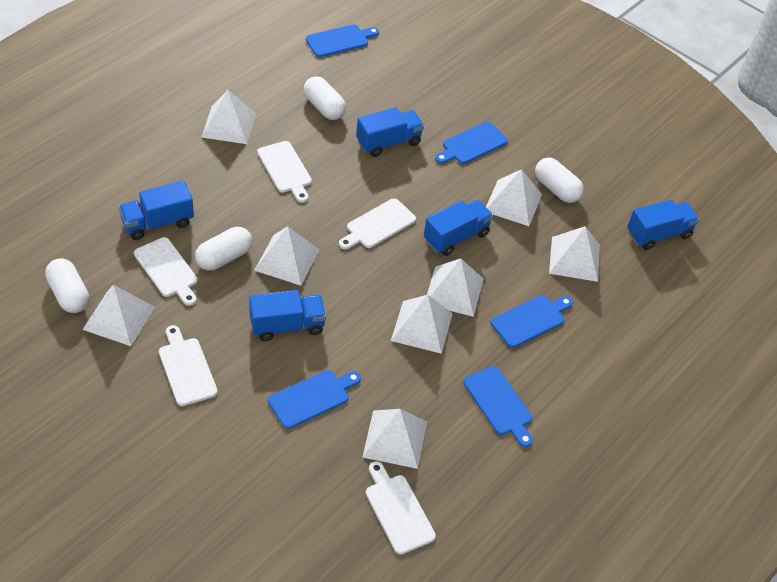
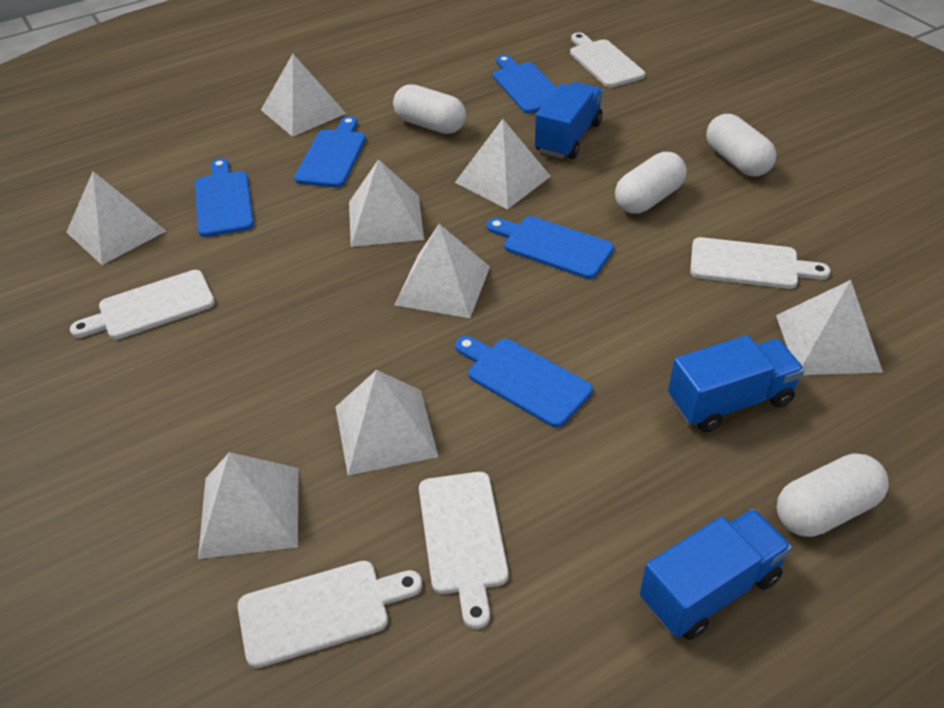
blue truck: 5 -> 3

